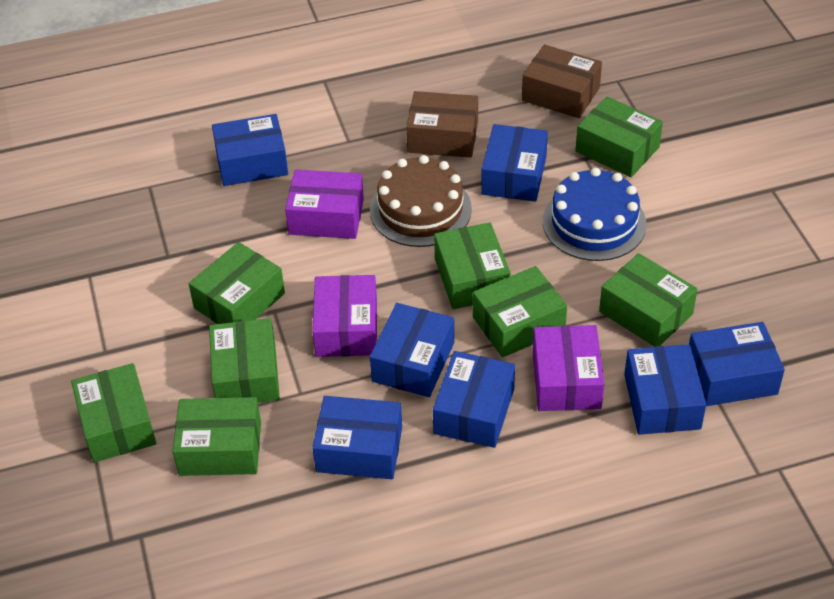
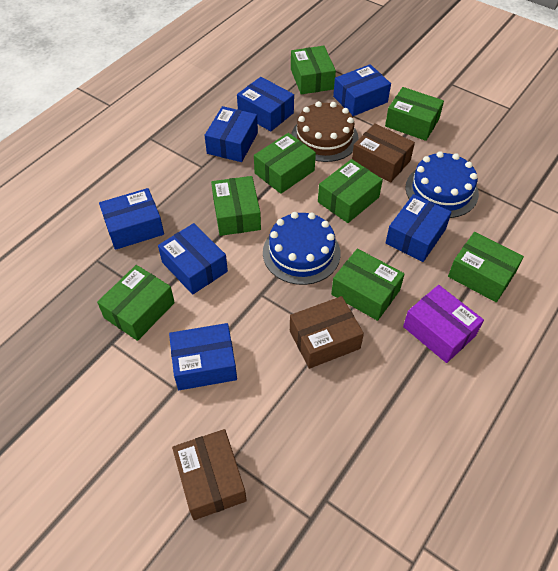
blue cake: 1 -> 2
brown box: 2 -> 3
purple box: 3 -> 1

